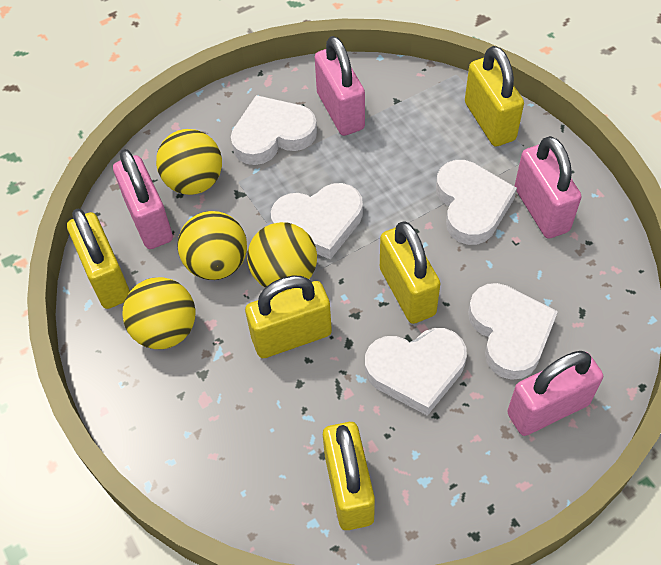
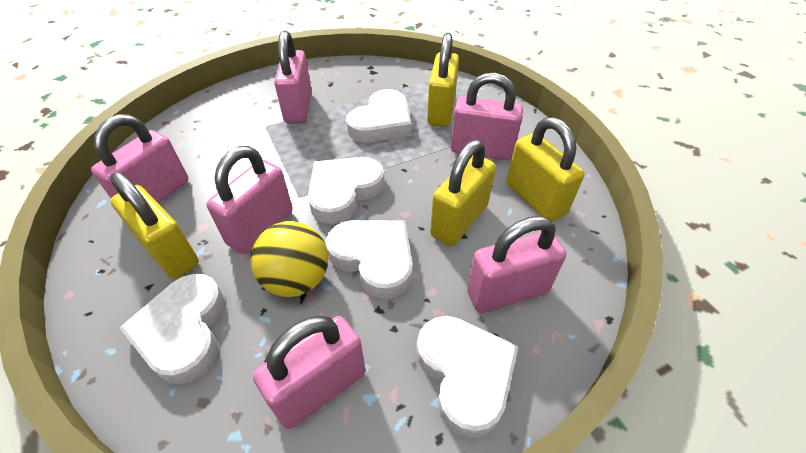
pink padlock: 4 -> 6
yellow ball: 4 -> 1
yellow padlock: 5 -> 4

